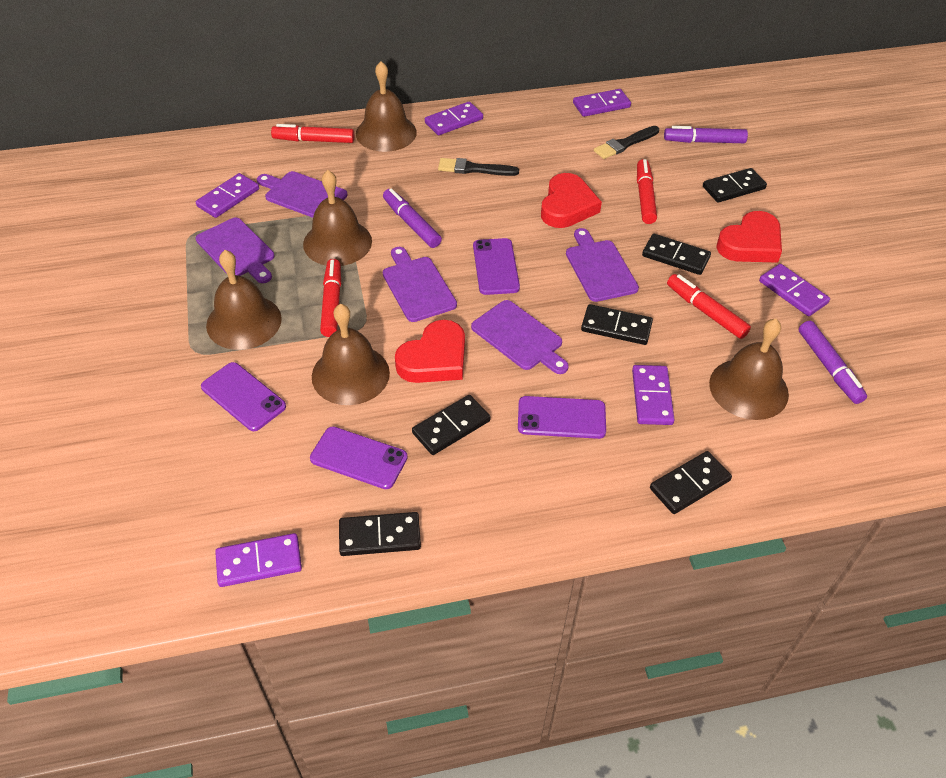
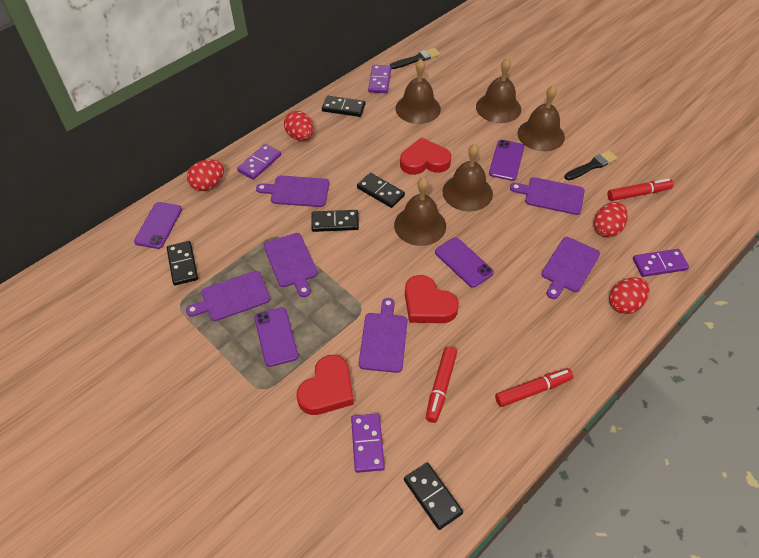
black domino: 6 -> 5
purple cutting board: 5 -> 6
purple domino: 6 -> 4
purple marker: 3 -> 0
red egg: 0 -> 4
red marker: 4 -> 3

